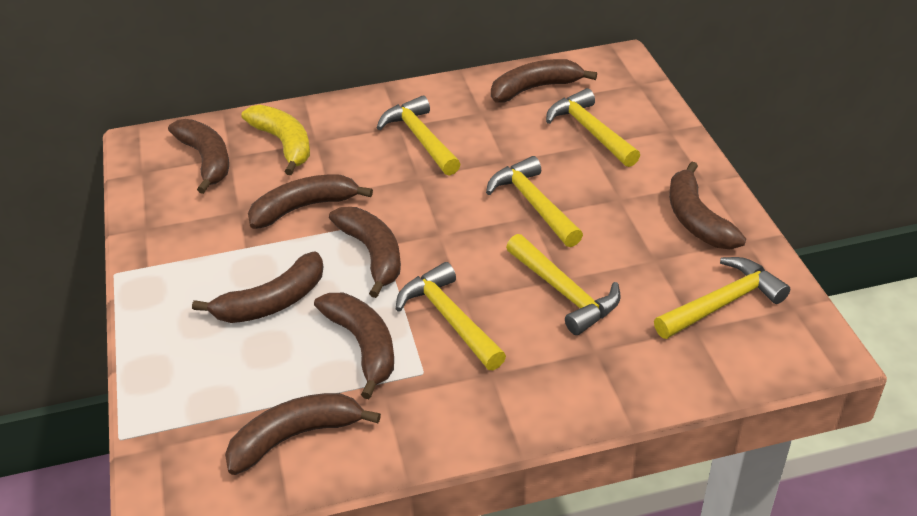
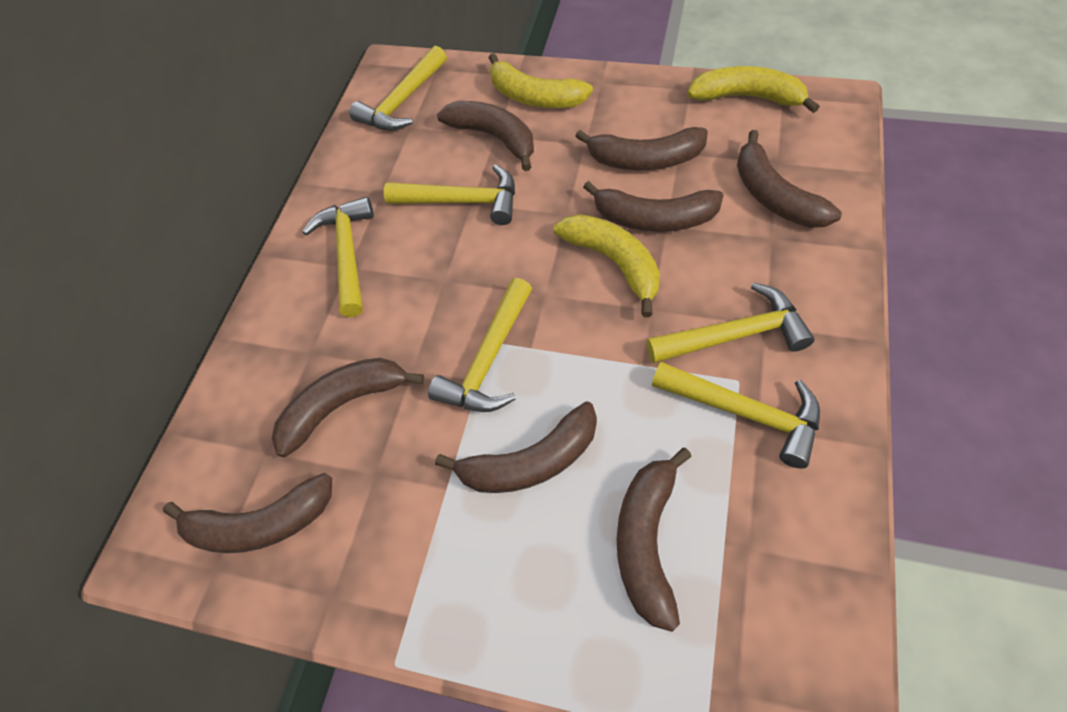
yellow banana: 1 -> 3

